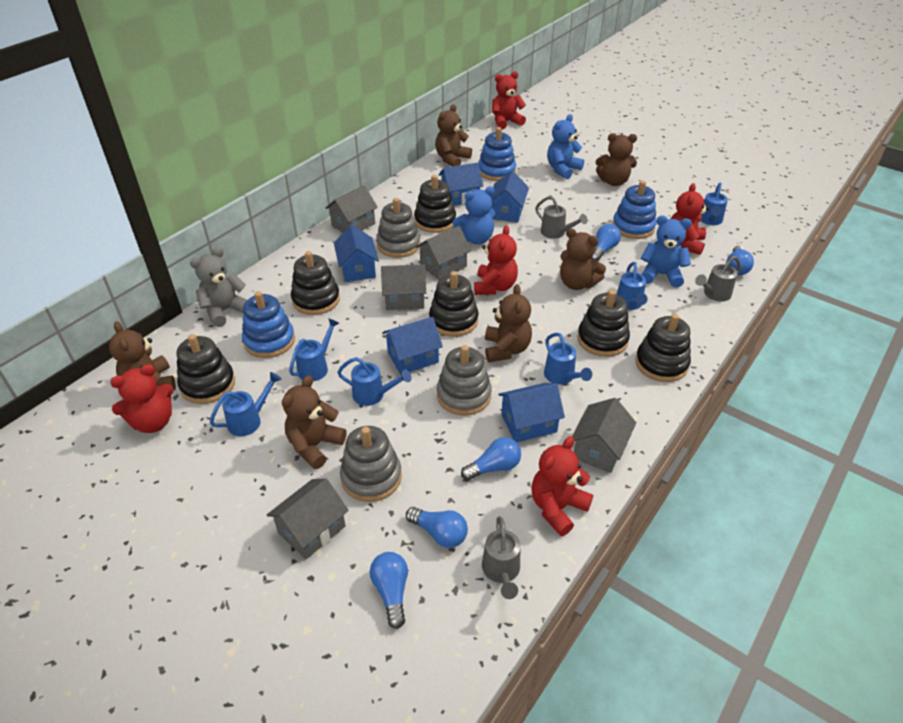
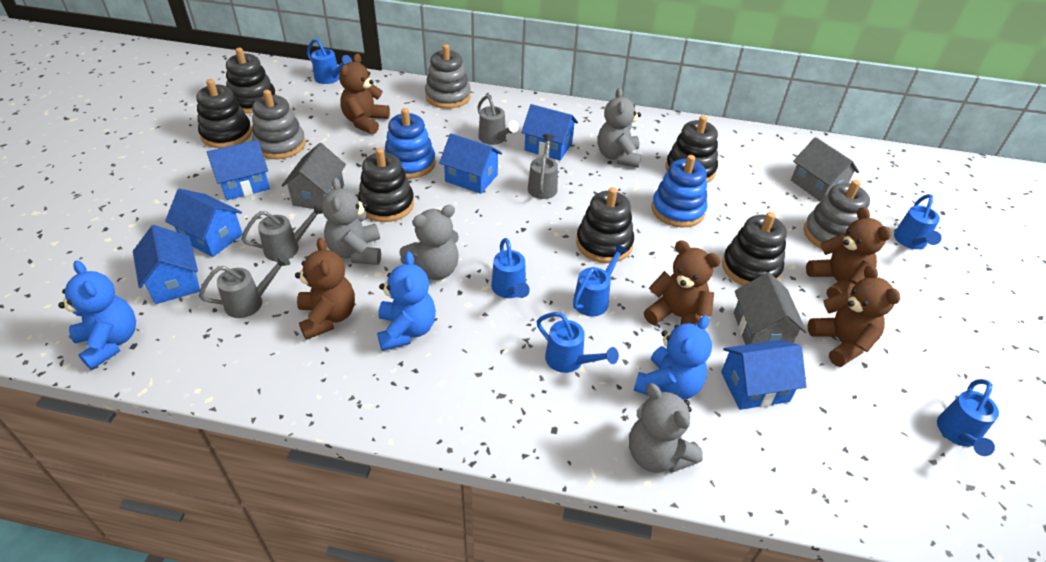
blue house: 5 -> 6
blue light bulb: 5 -> 0
blue stacking toy: 3 -> 2
brown teddy bear: 6 -> 5
grey house: 5 -> 3
grey teddy bear: 1 -> 4
grey watering can: 3 -> 4
red teddy bear: 5 -> 0

